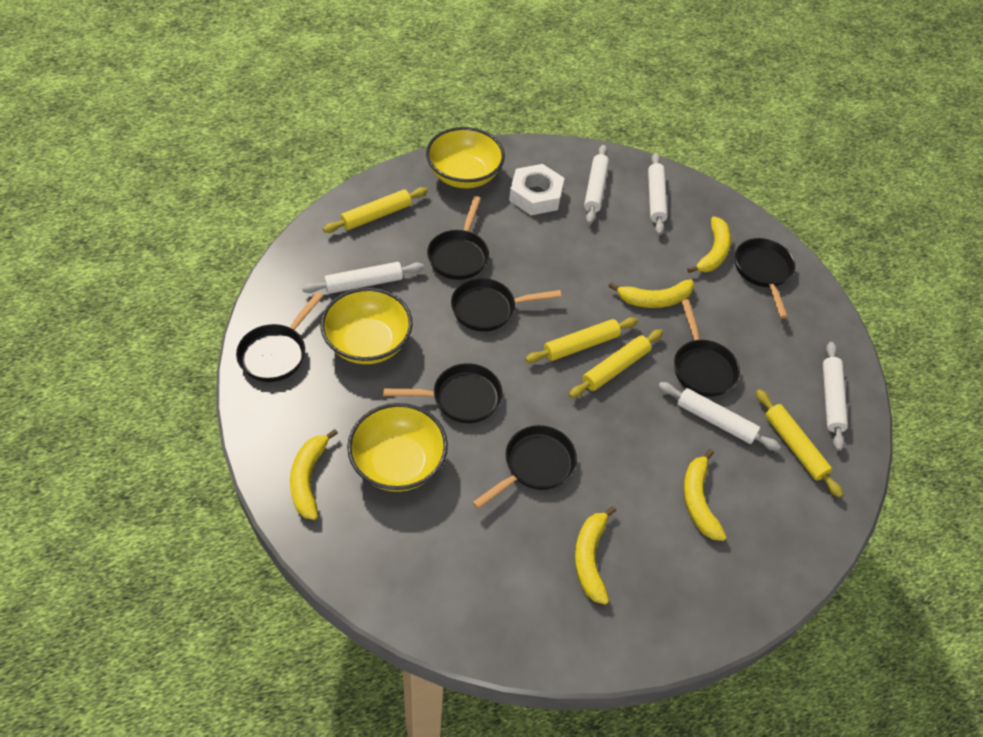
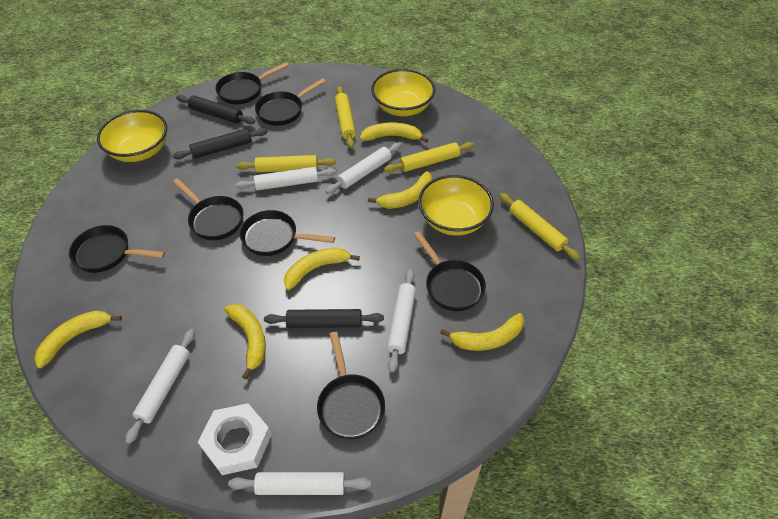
black rolling pin: 0 -> 3
yellow banana: 5 -> 6

